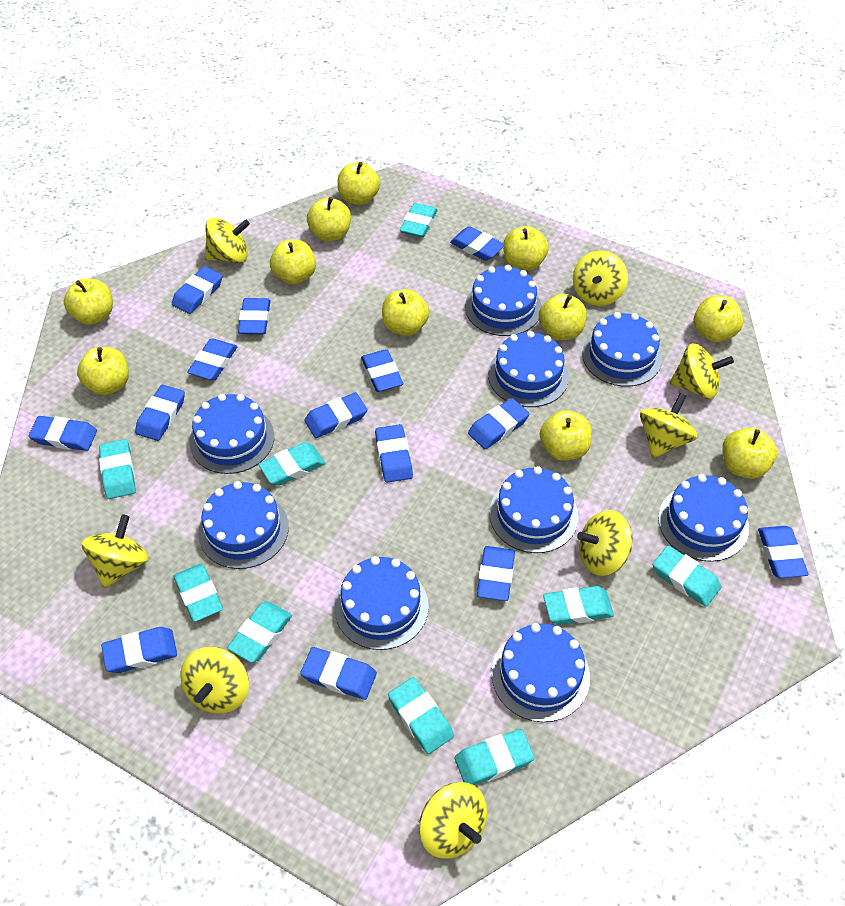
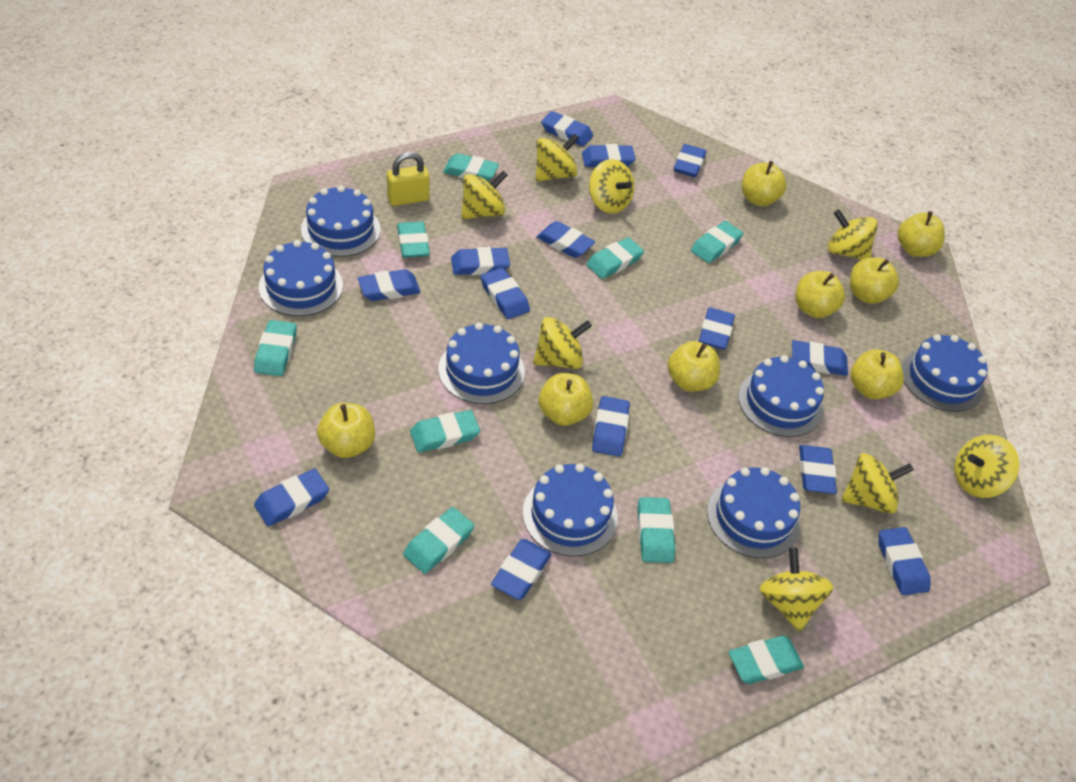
blue cake: 9 -> 7
yellow apple: 11 -> 8
yellow padlock: 0 -> 1

